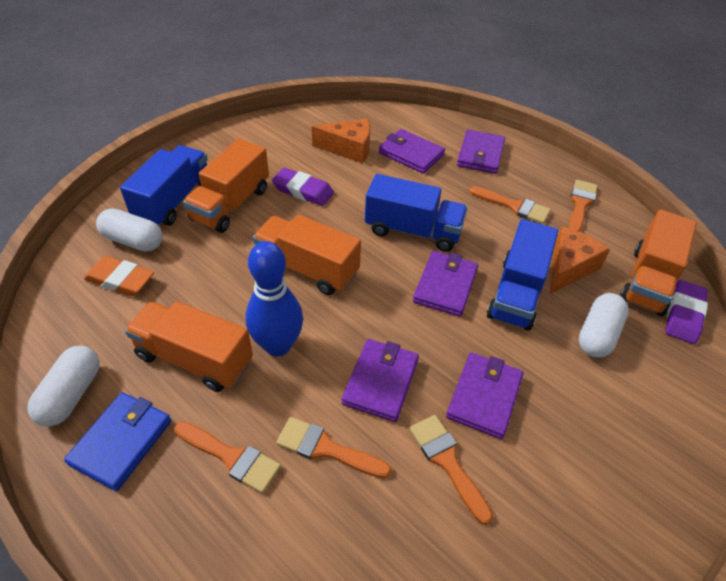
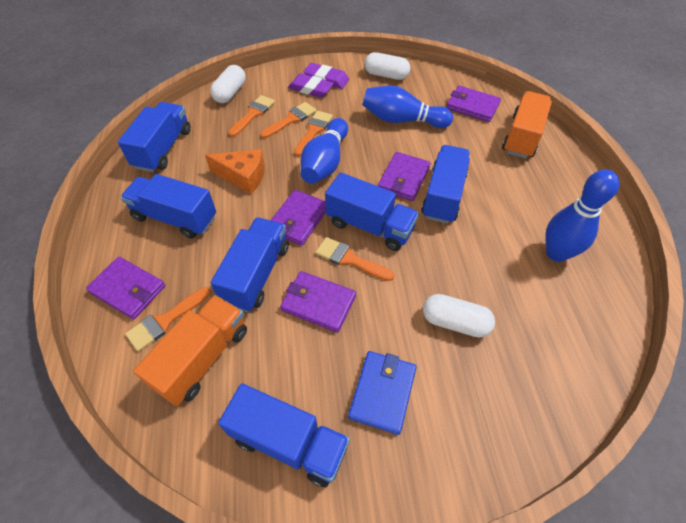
blue bowling pin: 1 -> 3
blue truck: 3 -> 6
orange cheese: 2 -> 1
orange eraser: 1 -> 0
orange truck: 4 -> 2

